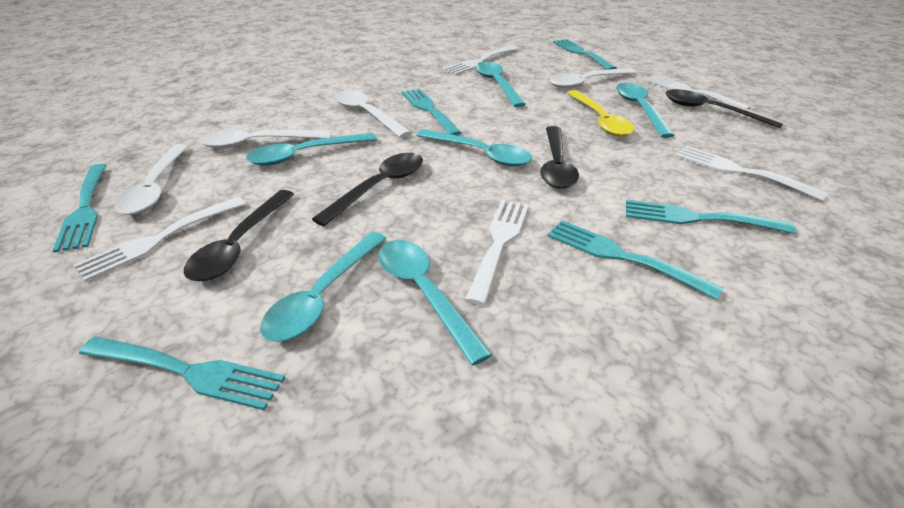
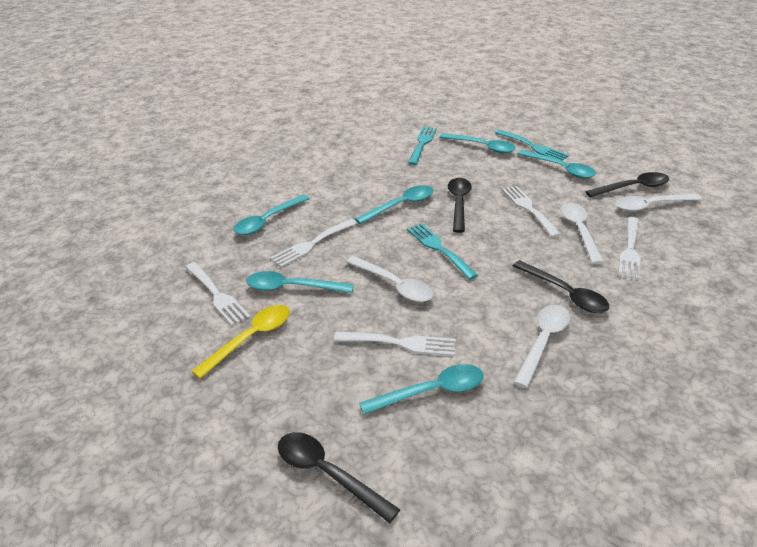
turquoise fork: 6 -> 3

